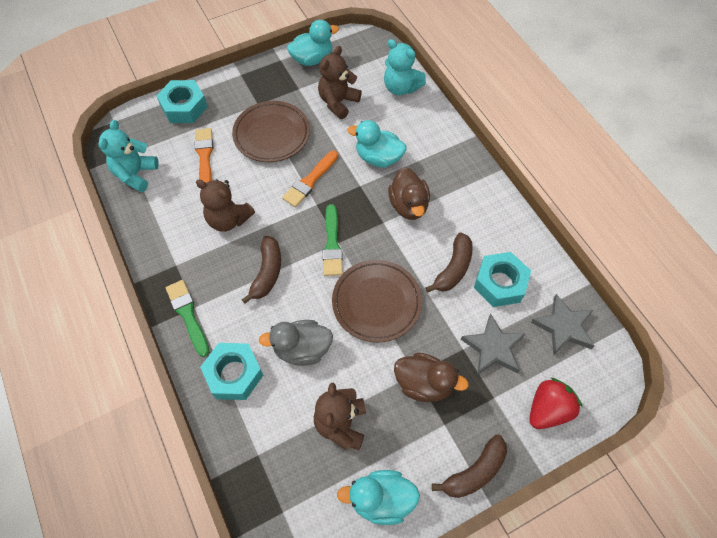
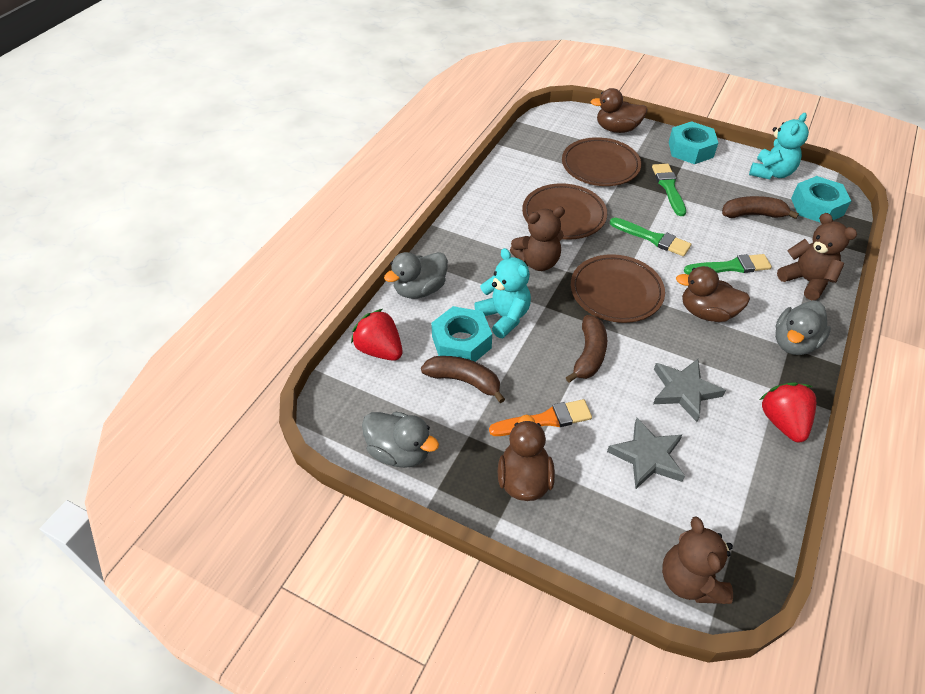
brown duck: 2 -> 3
brown plate: 2 -> 3
green brush: 2 -> 3
grey duck: 1 -> 3
orange brush: 2 -> 1
red strawberry: 1 -> 2
turquoise duck: 3 -> 0

